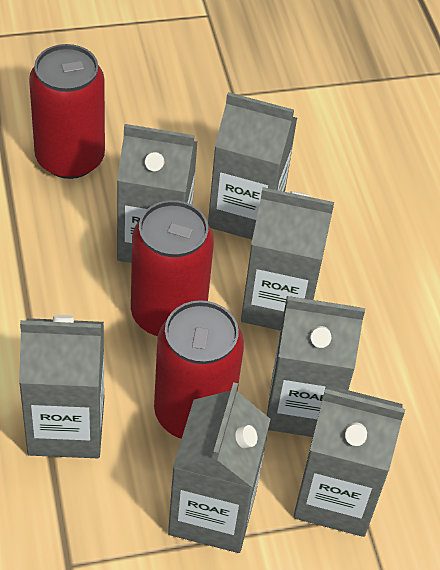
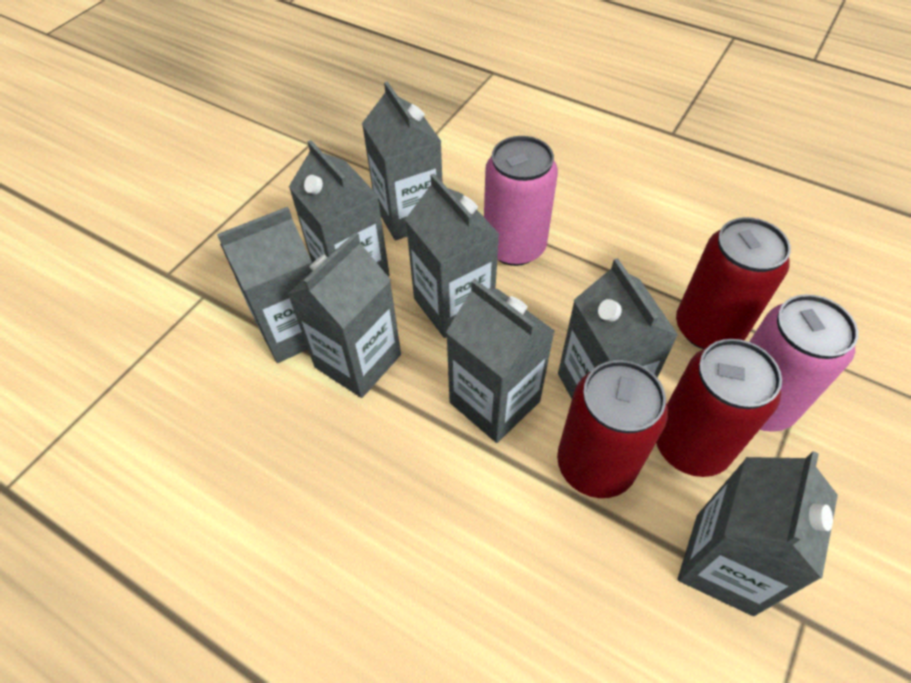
grey carton: 7 -> 8
pink can: 0 -> 2

